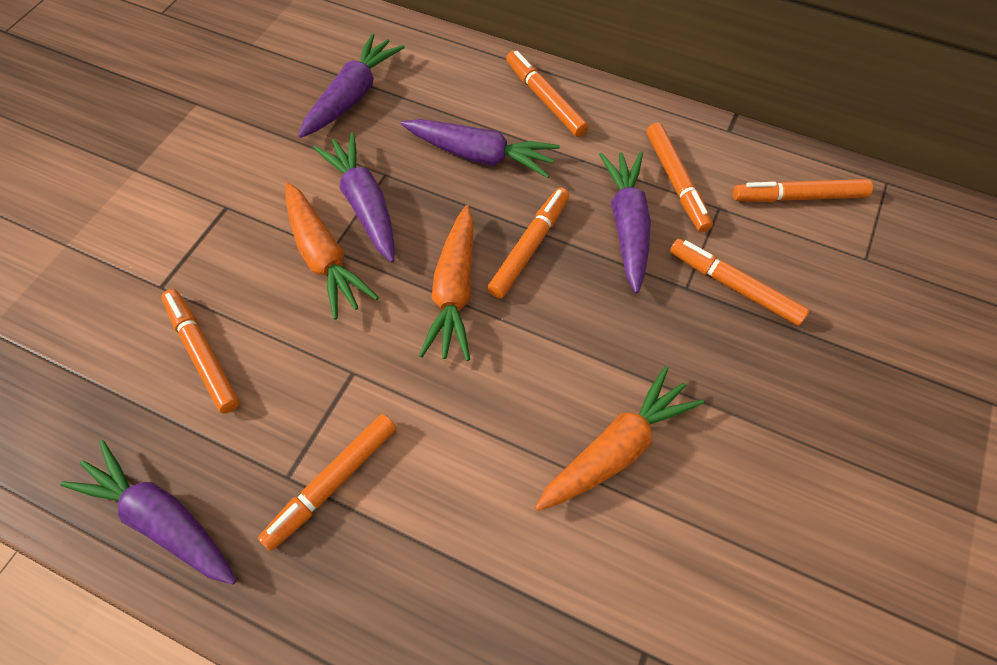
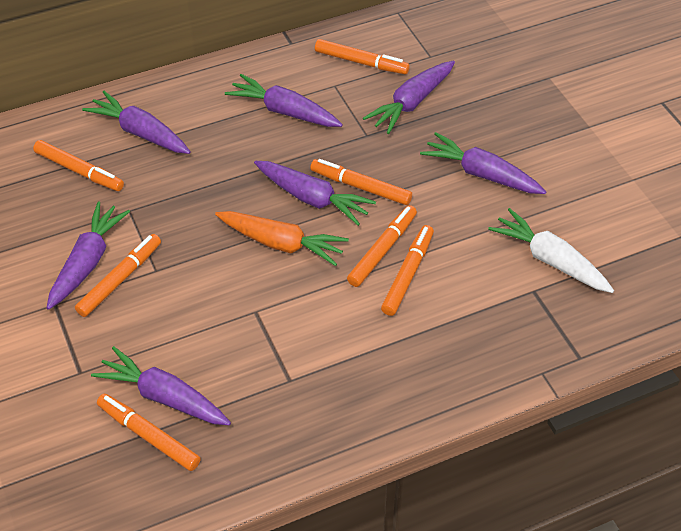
orange carrot: 3 -> 1
purple carrot: 5 -> 7
white carrot: 0 -> 1

